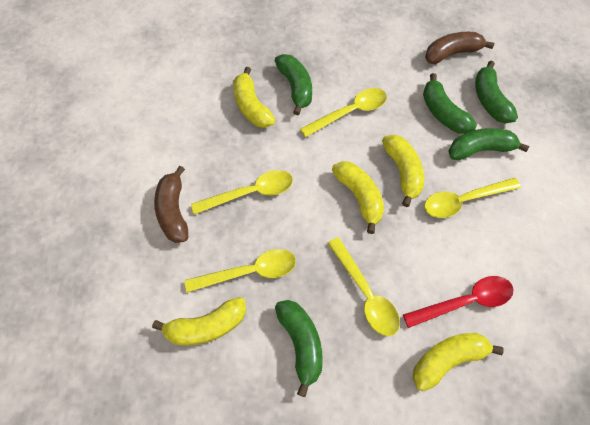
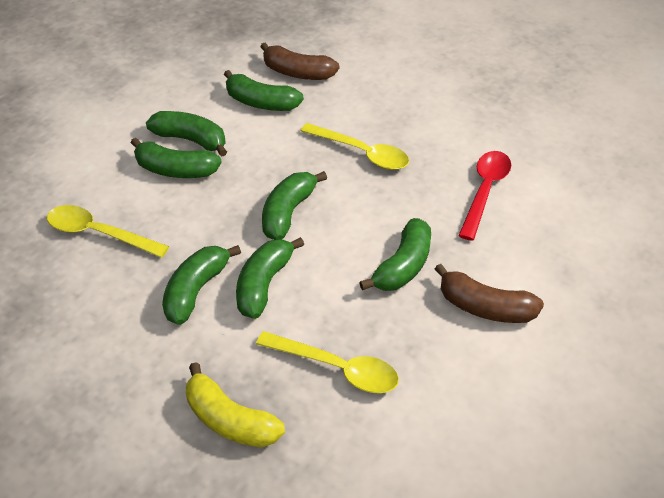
green banana: 5 -> 7
yellow banana: 5 -> 1
yellow spoon: 5 -> 3

